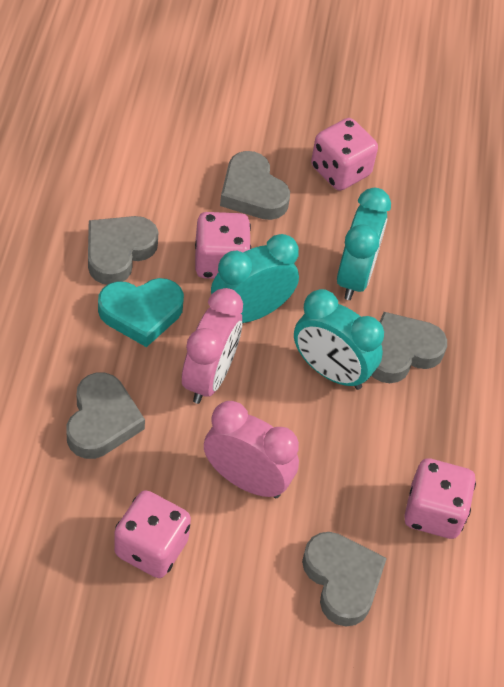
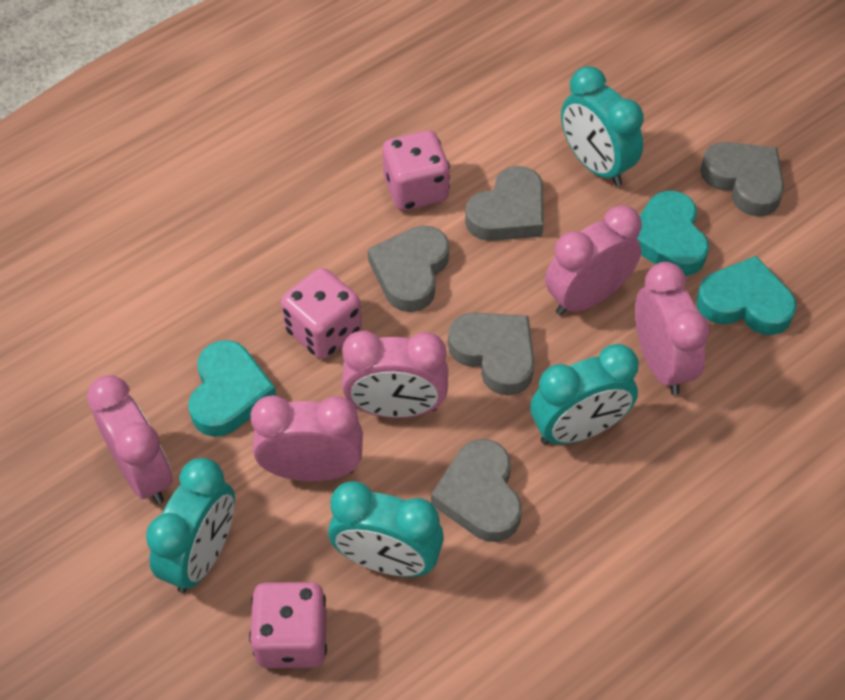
pink clock: 2 -> 5
pink dice: 4 -> 3
turquoise clock: 3 -> 4
turquoise heart: 1 -> 3

